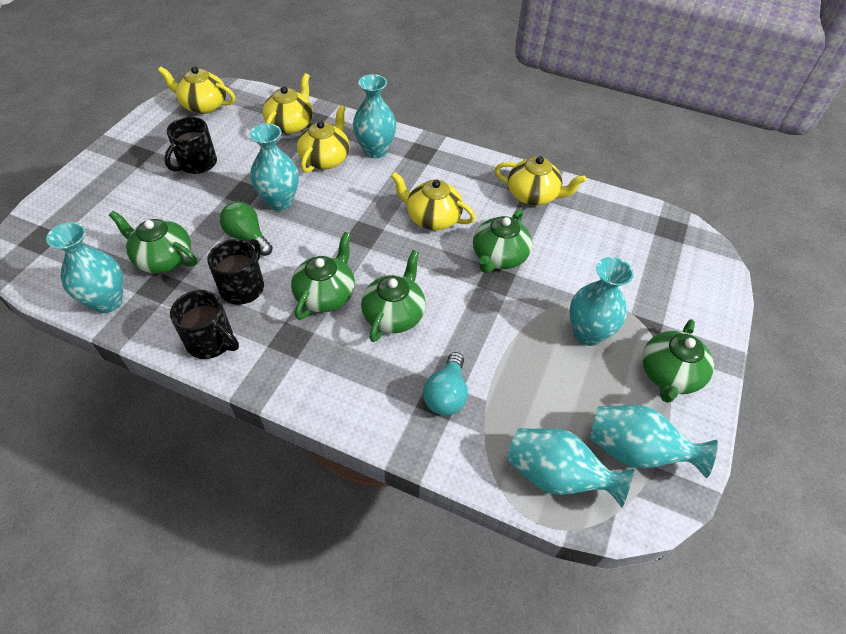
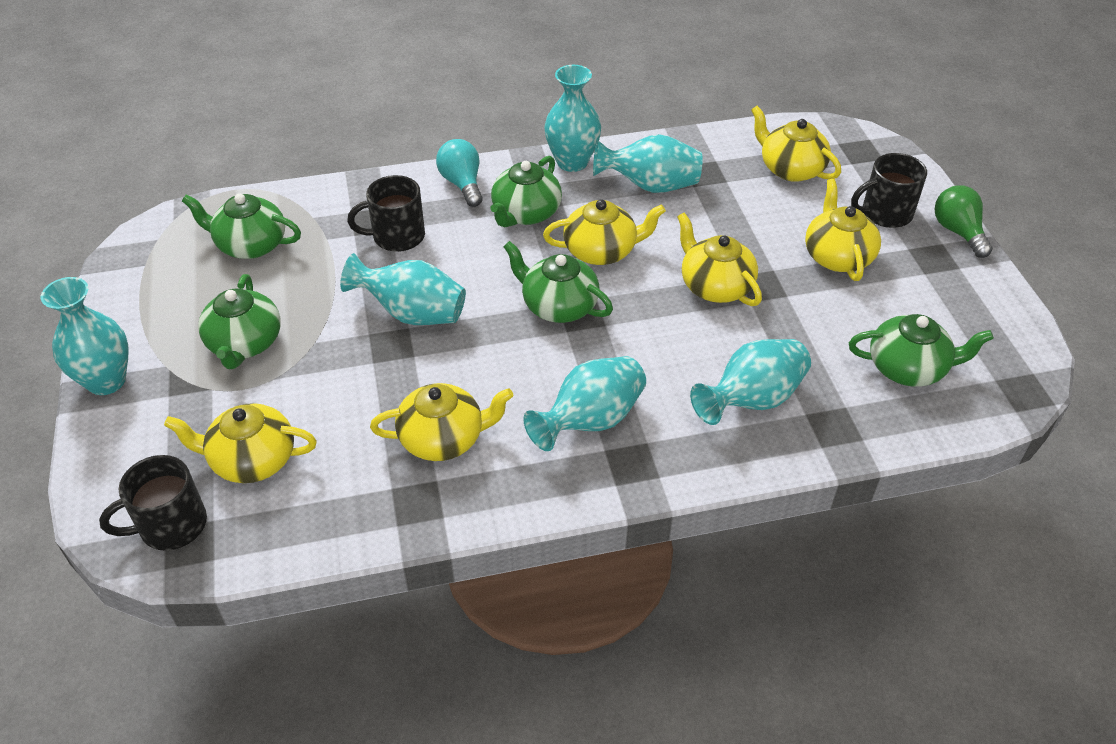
yellow teapot: 5 -> 6

